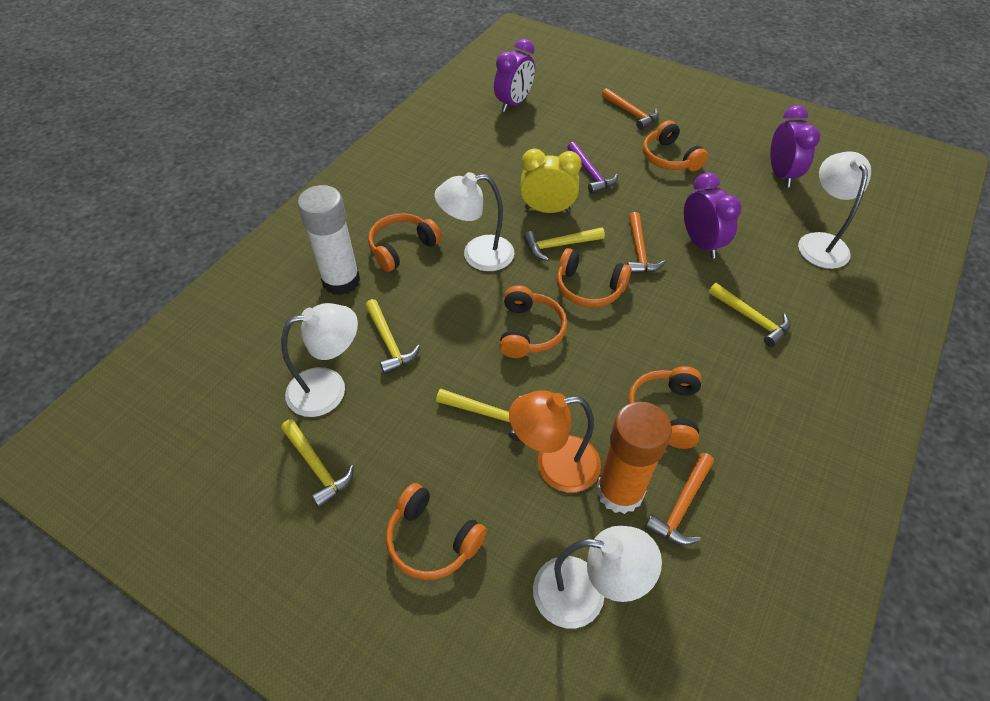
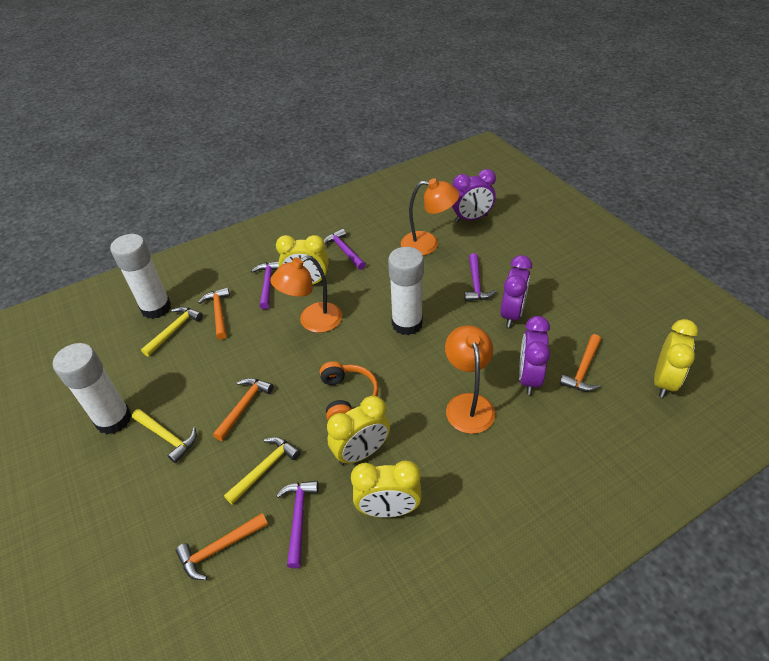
orange glue stick: 1 -> 0
orange hammer: 3 -> 4
orange headphones: 6 -> 1
orange lamp: 1 -> 3
purple hammer: 1 -> 4
white glue stick: 1 -> 3
white lamp: 4 -> 0
yellow clock: 1 -> 4
yellow hammer: 5 -> 3

